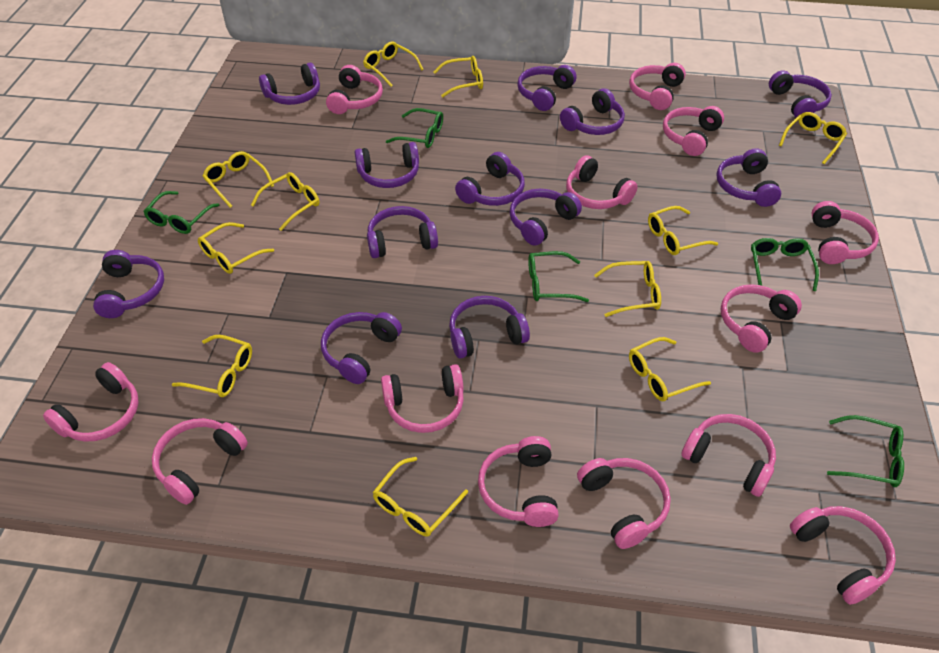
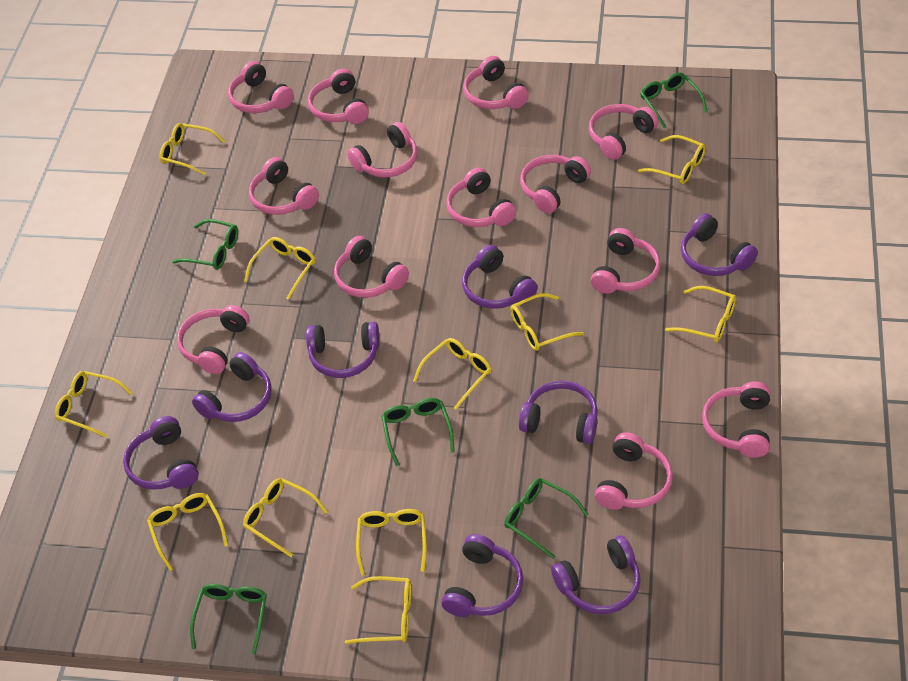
purple headphones: 12 -> 8

